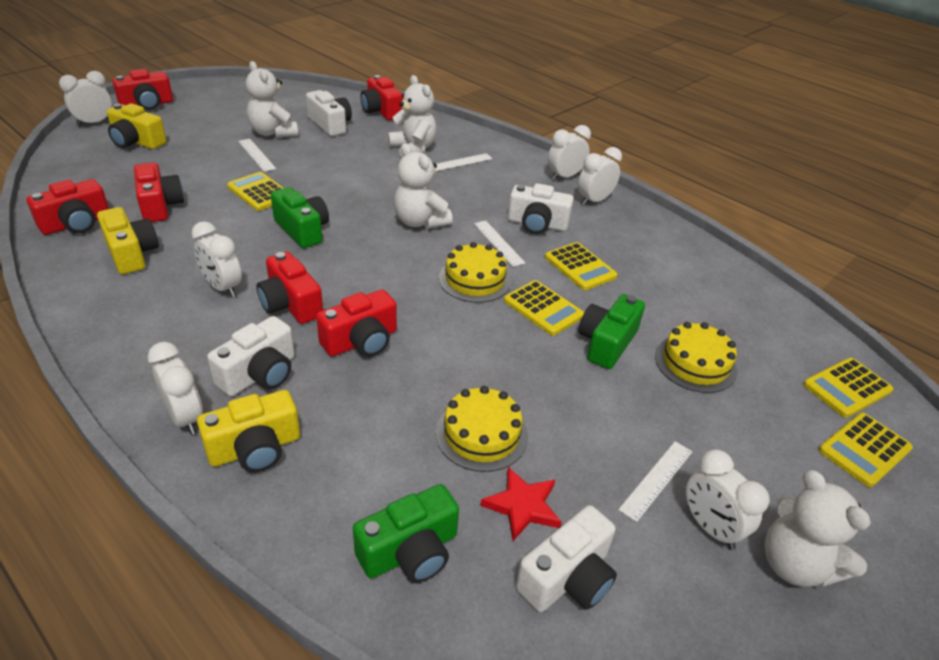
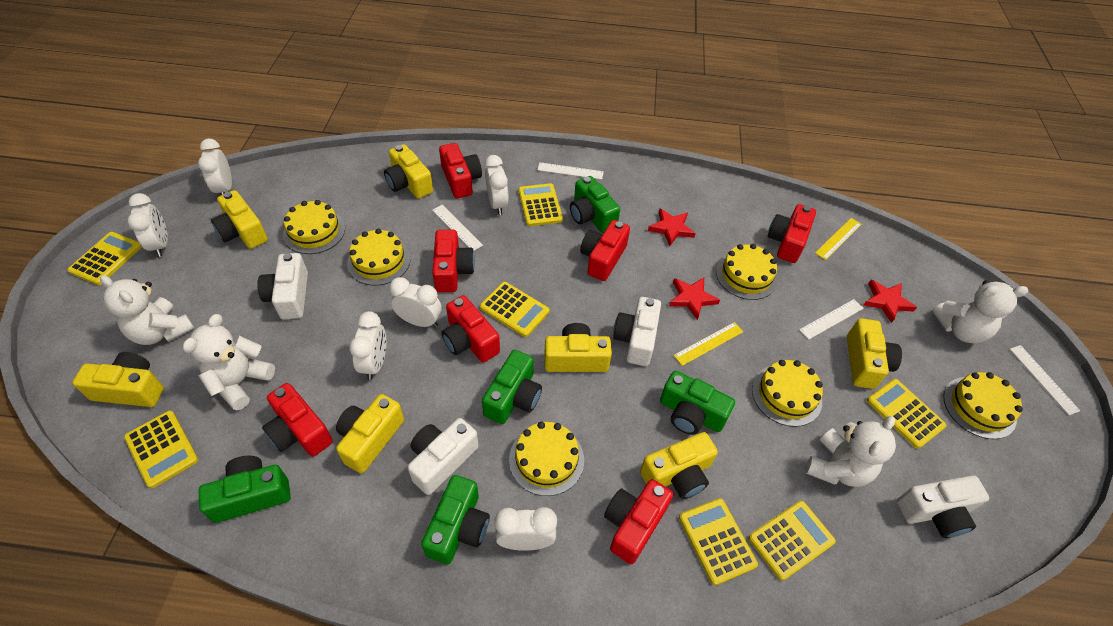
green camera: 3 -> 5
red camera: 6 -> 7
red star: 1 -> 3
yellow cake: 3 -> 6
yellow calculator: 5 -> 7
yellow camera: 3 -> 7
yellow ruler: 0 -> 2

